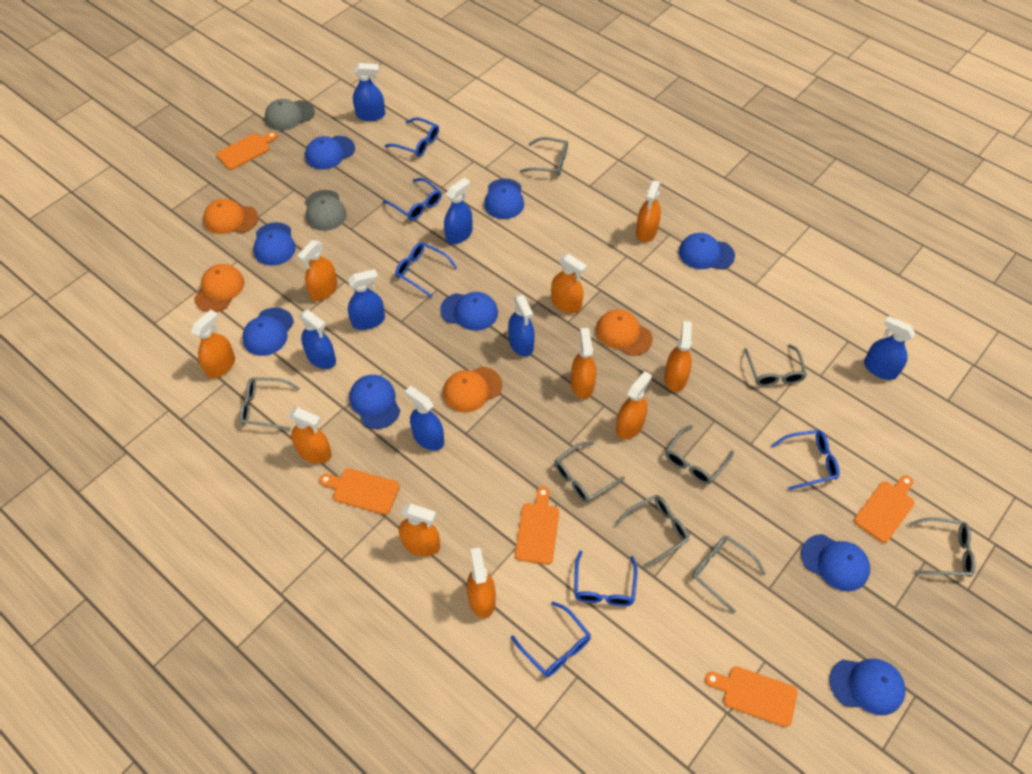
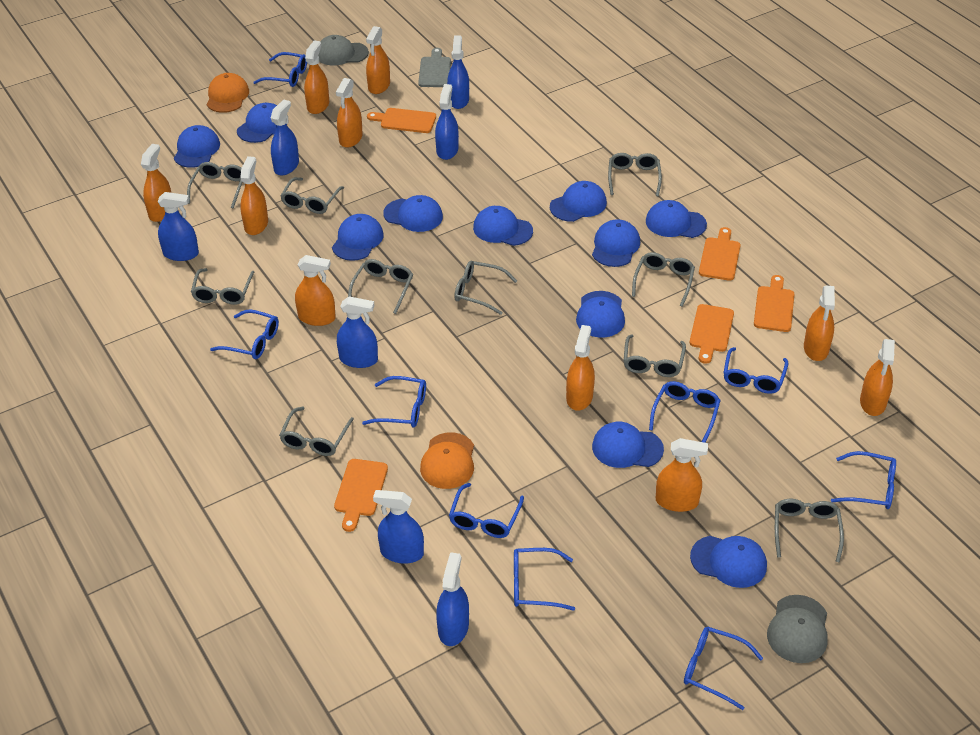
blue cap: 9 -> 11
blue glasses: 6 -> 9
grey cutting board: 0 -> 1
grey glasses: 8 -> 10
orange cap: 4 -> 2

